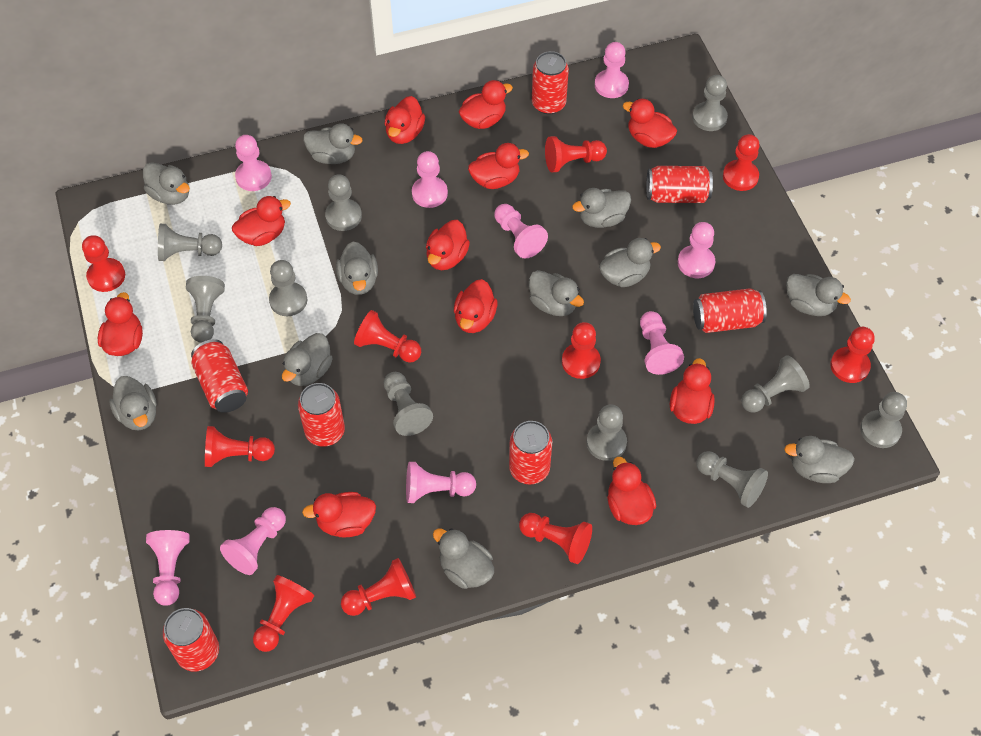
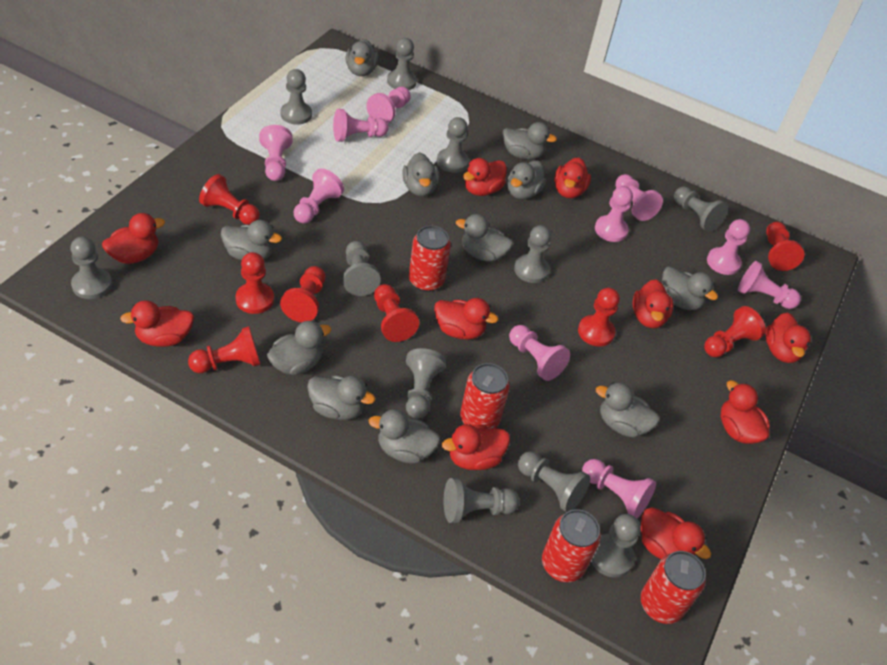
grey pawn: 10 -> 11
pink pawn: 9 -> 10
red can: 7 -> 4
red duck: 11 -> 10
red pawn: 10 -> 8

